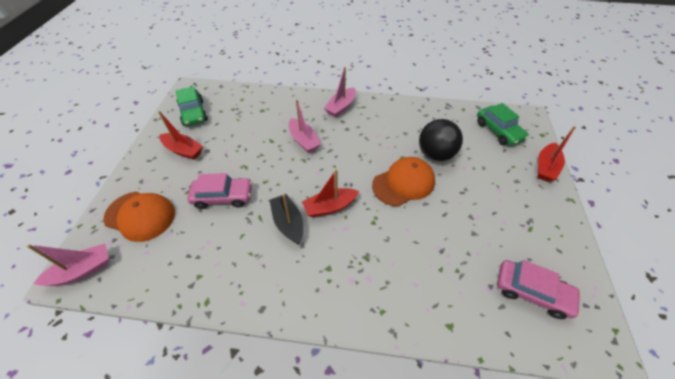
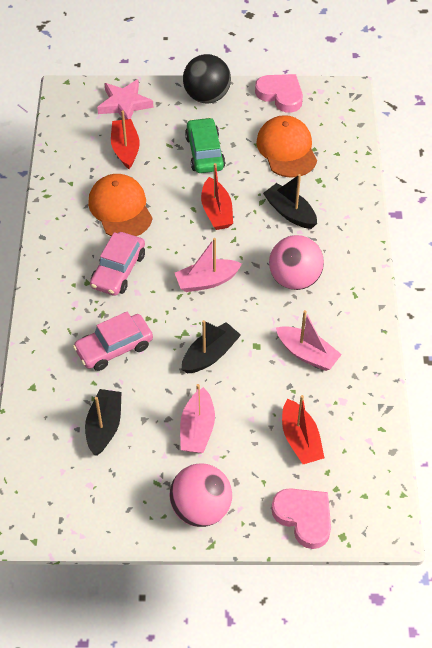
black boat: 1 -> 3
green car: 2 -> 1
pink ball: 0 -> 2
pink heart: 0 -> 2
pink star: 0 -> 1

